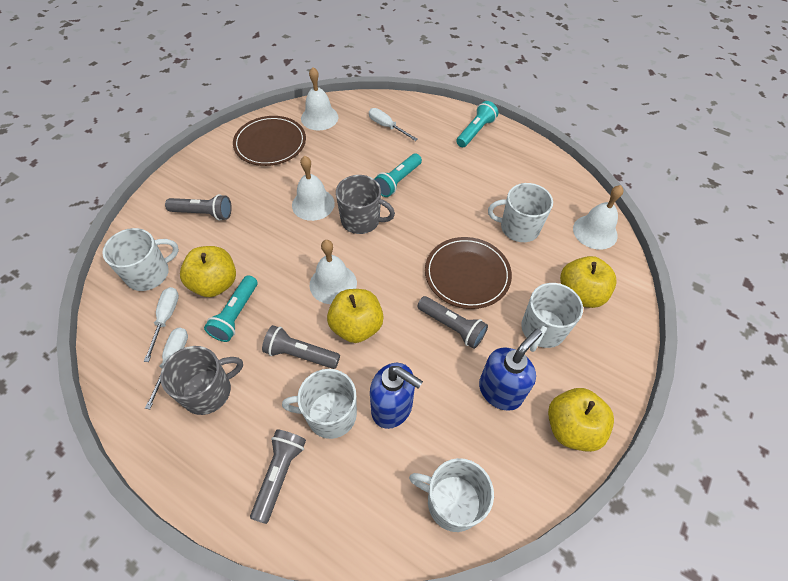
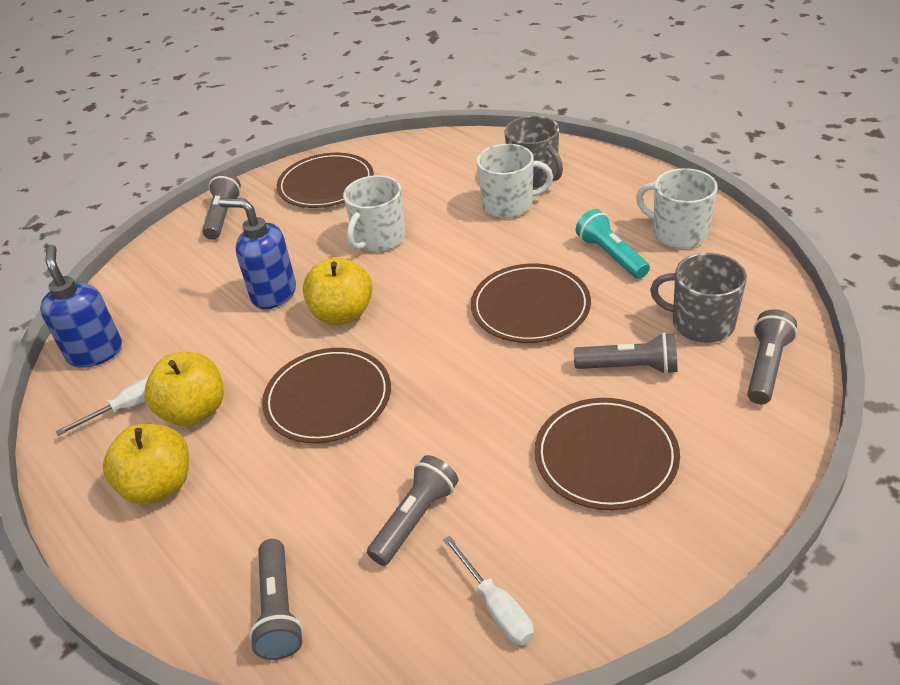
brown plate: 2 -> 4
grey flashlight: 4 -> 5
turquoise flashlight: 3 -> 1
white bell: 4 -> 0
white mug: 5 -> 3
white screwdriver: 3 -> 2
yellow apple: 4 -> 3

